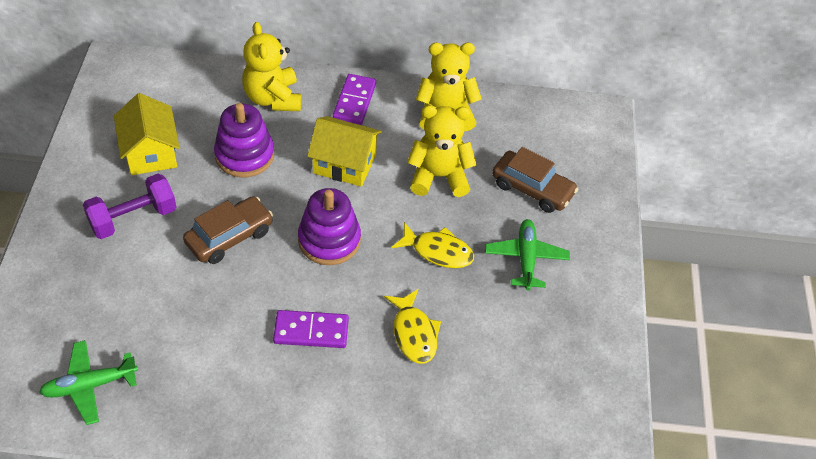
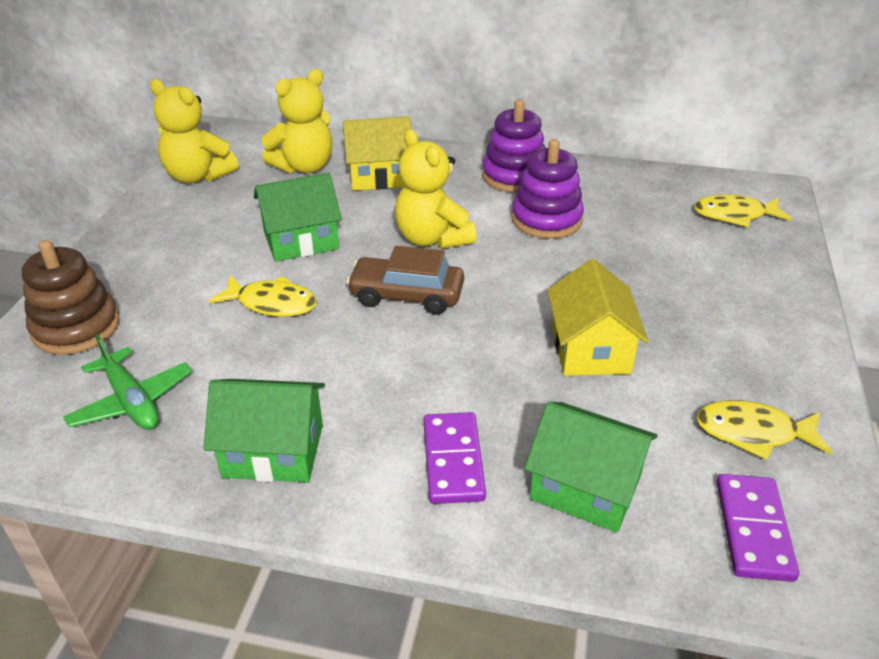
brown car: 2 -> 1
brown stacking toy: 0 -> 1
green house: 0 -> 3
green plane: 2 -> 1
purple dumbbell: 1 -> 0
yellow fish: 2 -> 3

